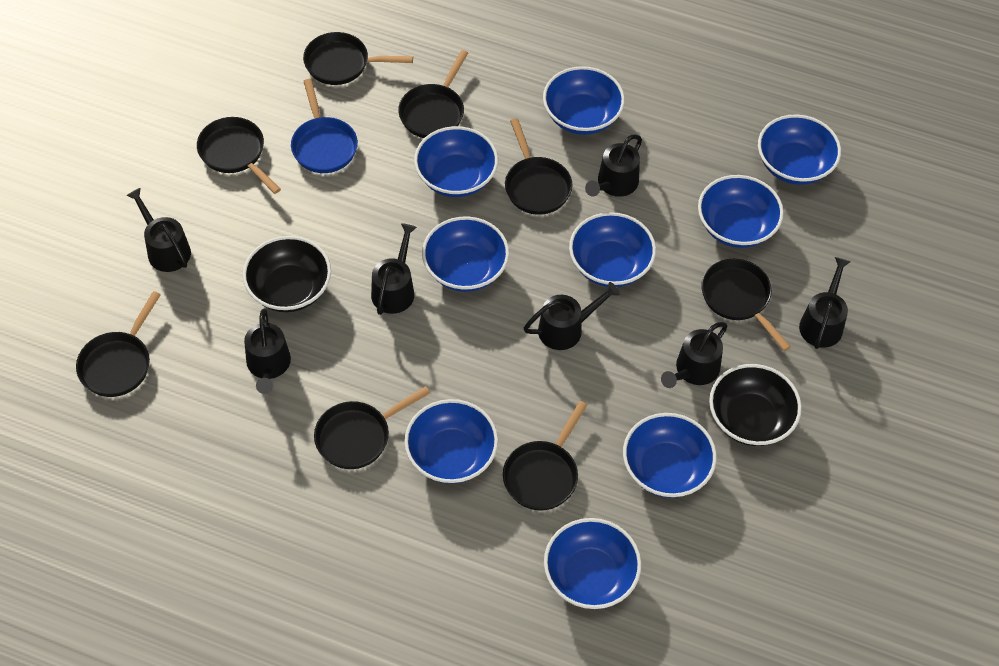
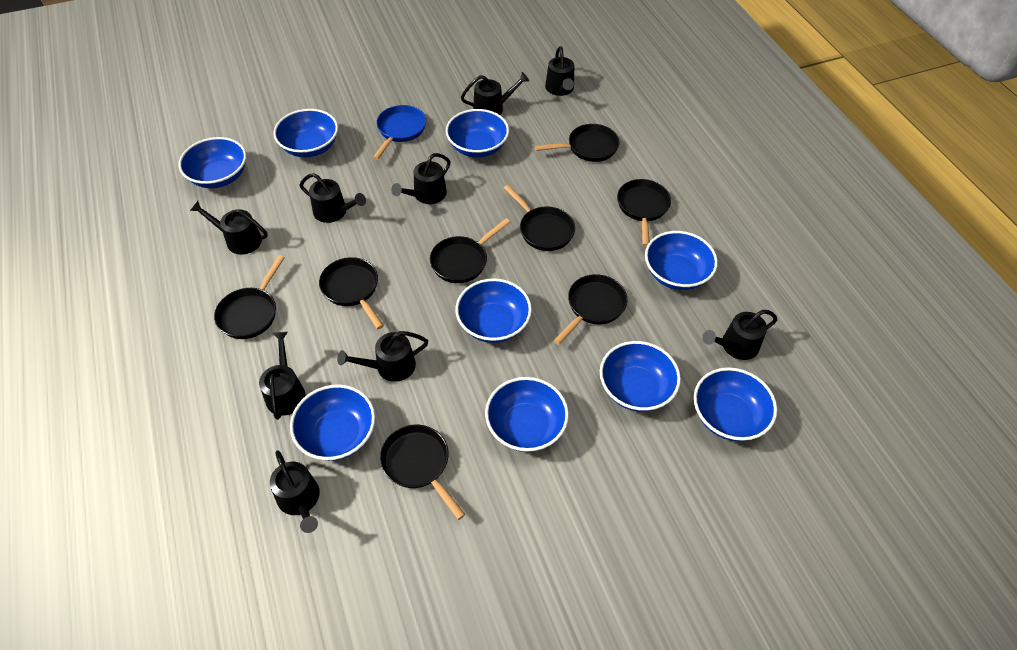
black bowl: 2 -> 0
black watering can: 7 -> 9

